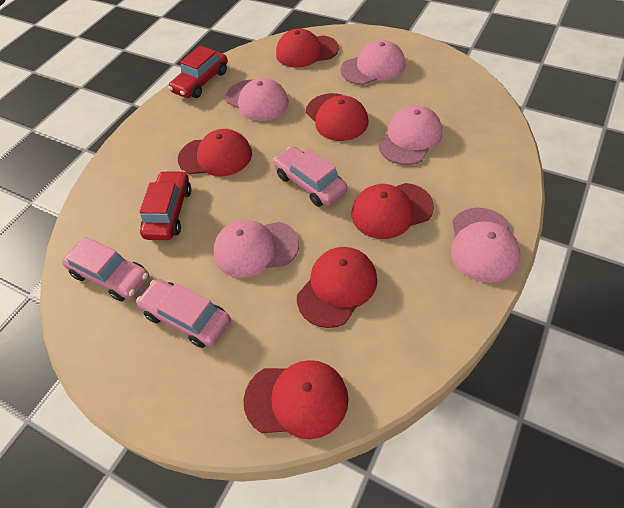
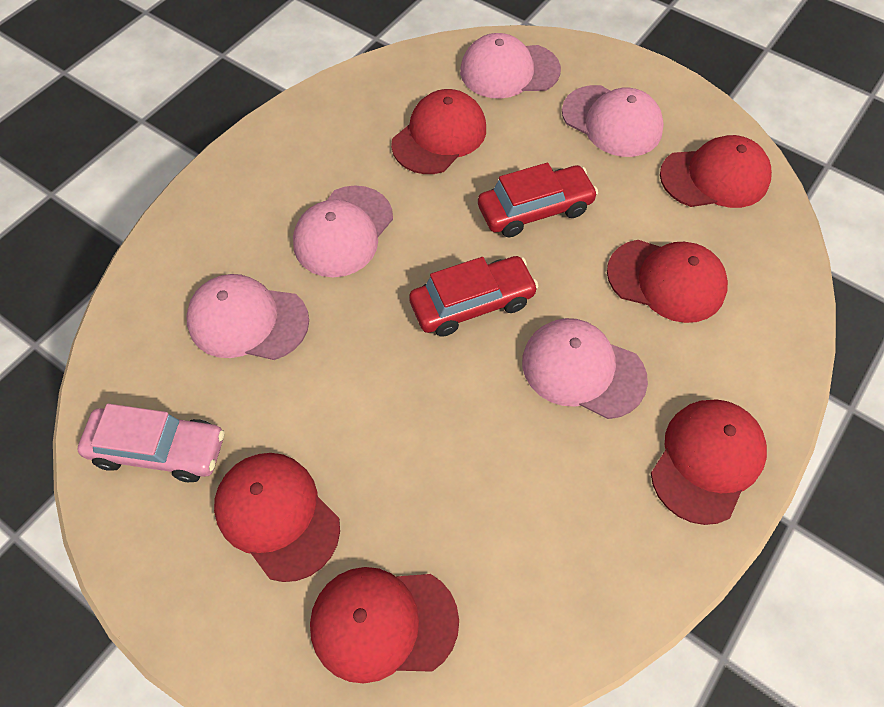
pink car: 3 -> 1

